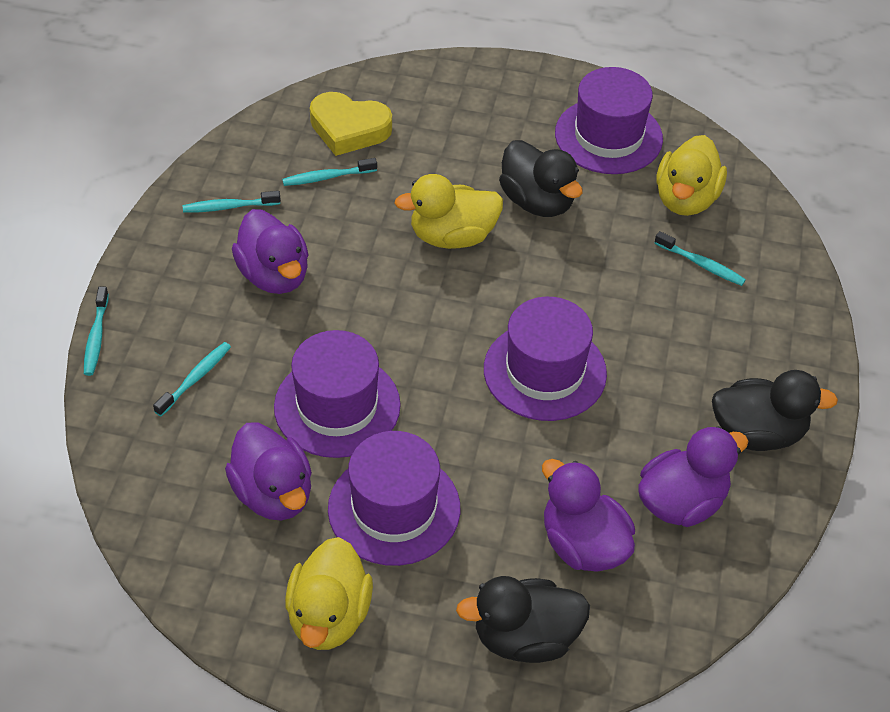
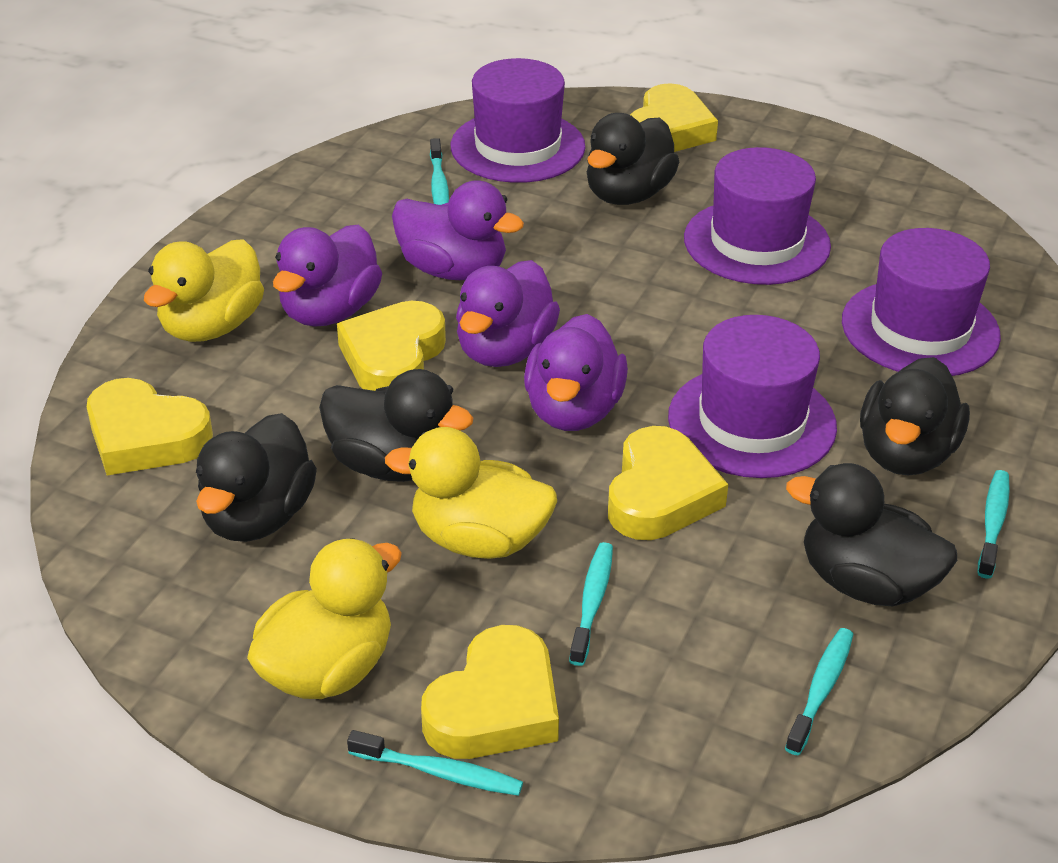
black duck: 3 -> 5
yellow heart: 1 -> 5

